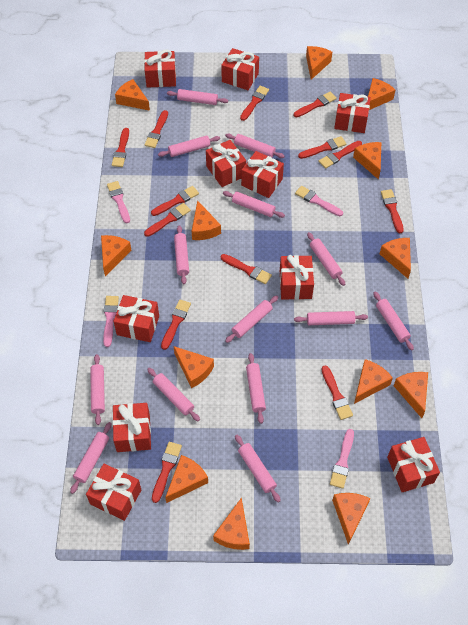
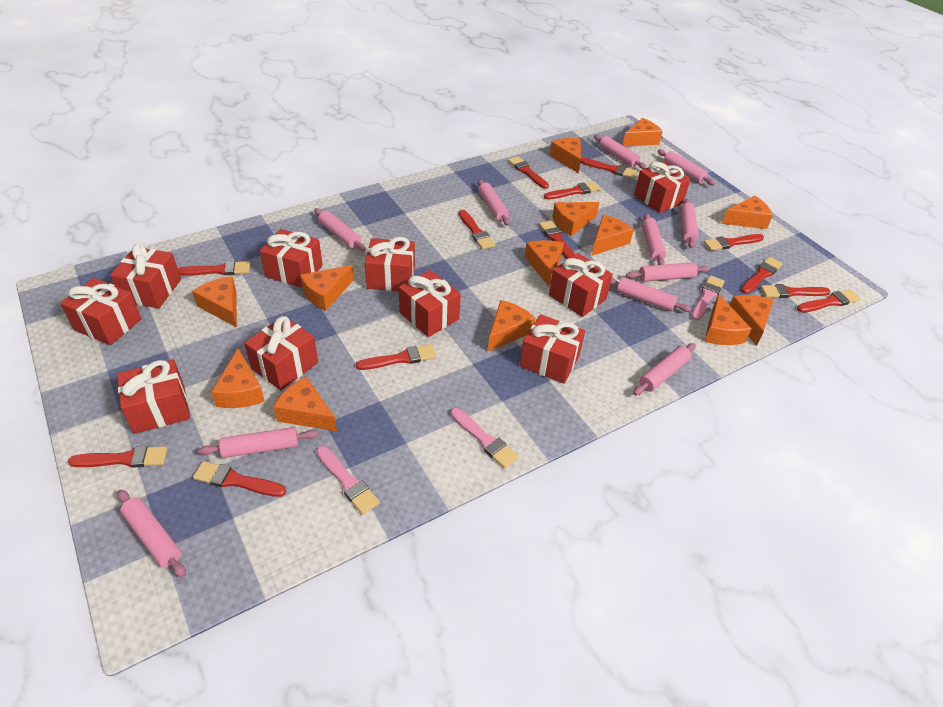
pink brush: 4 -> 3
pink rolling pin: 14 -> 11

